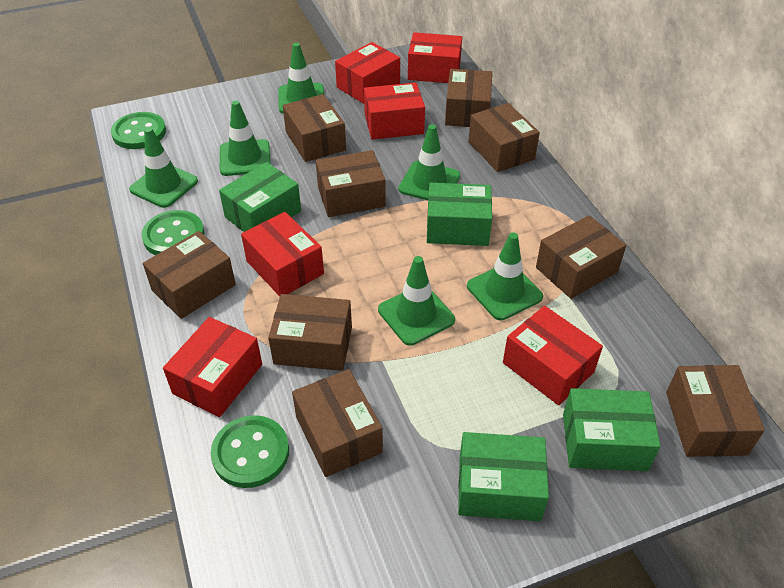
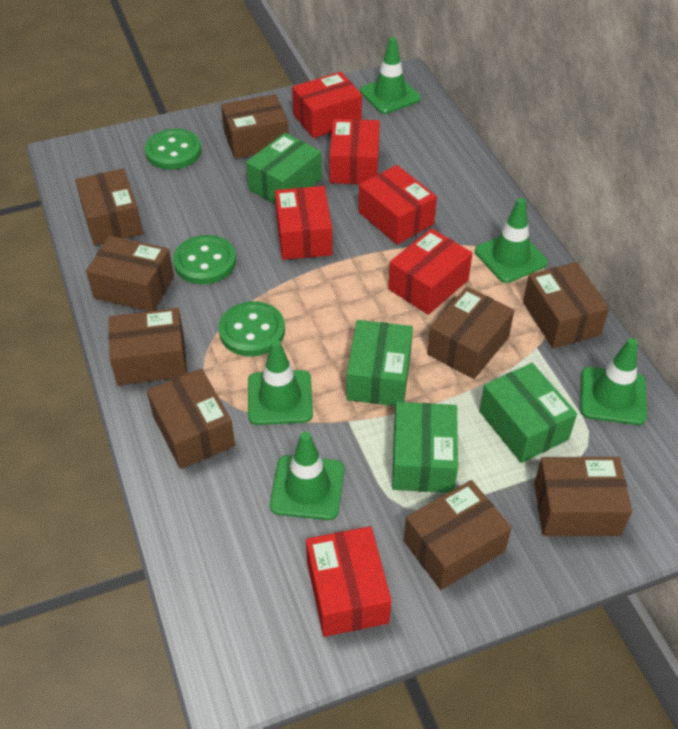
green traffic cone: 6 -> 5

